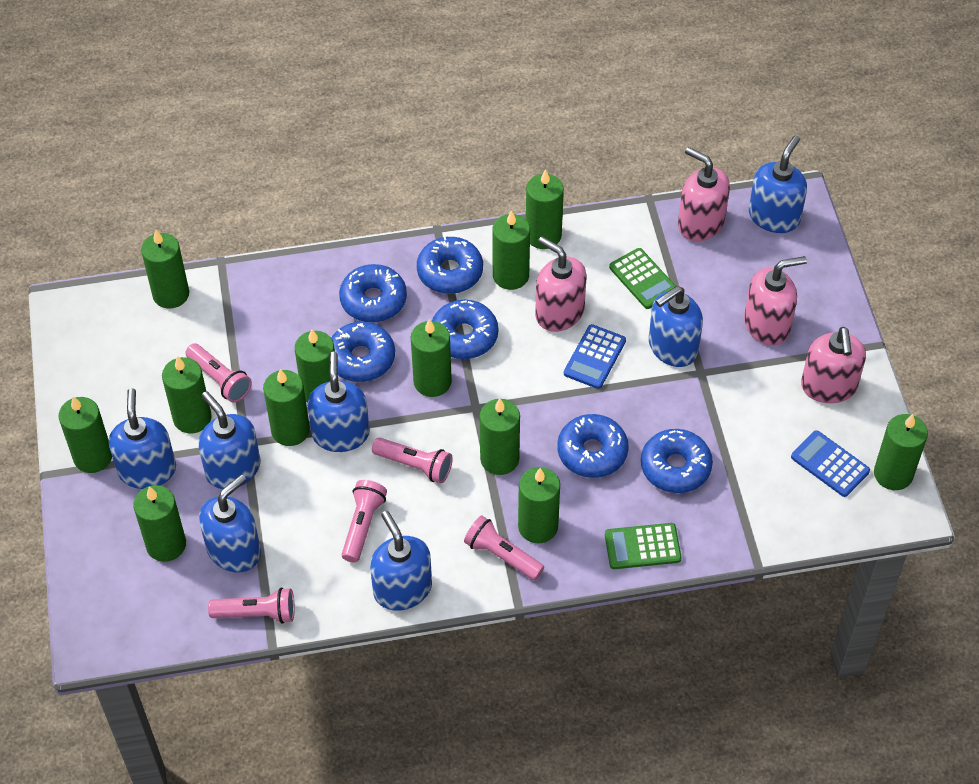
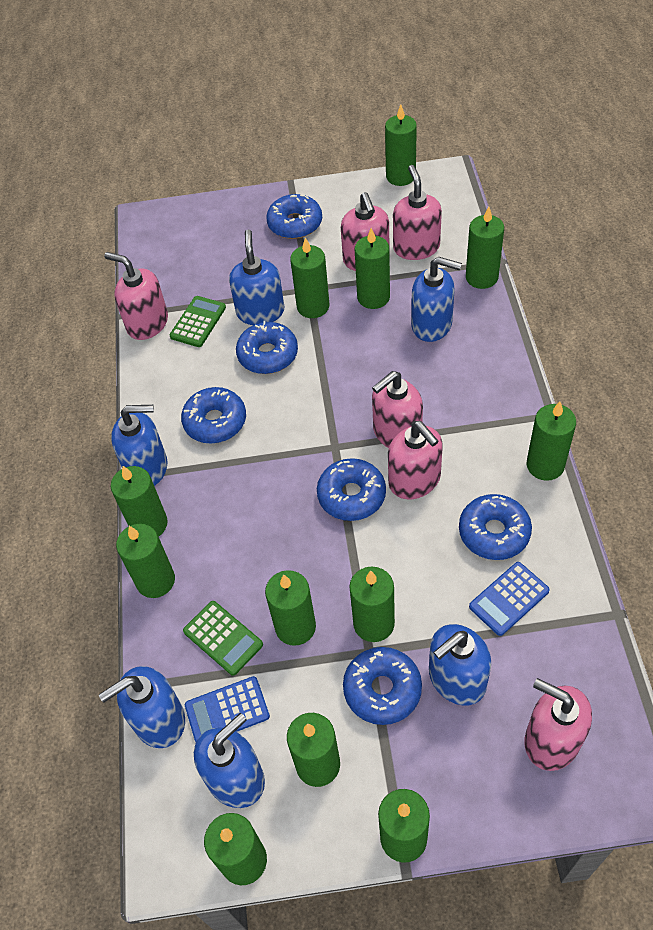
blue soap dispenser: 7 -> 6
pink flashlight: 5 -> 0
pink soap dispenser: 4 -> 6

